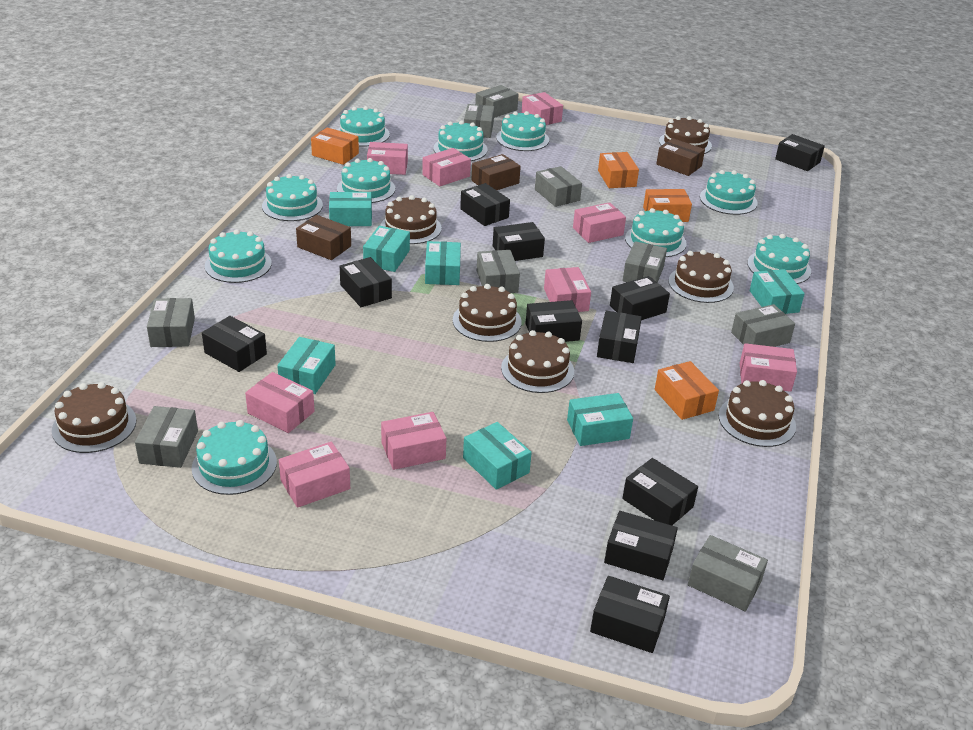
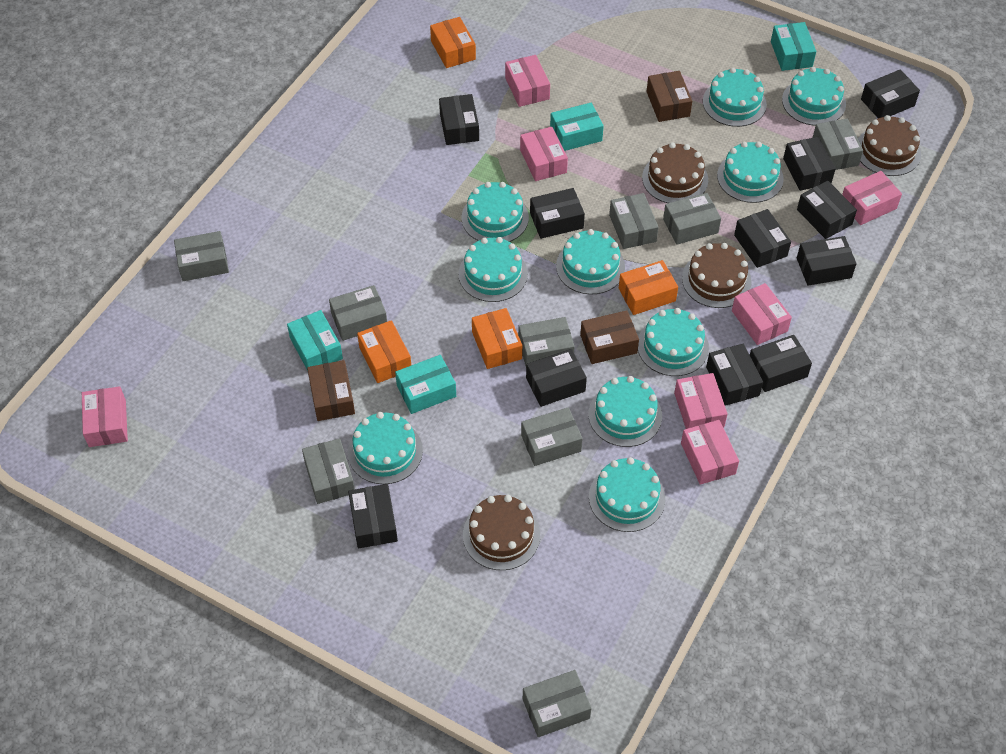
brown cake: 7 -> 4
pink box: 9 -> 7
turquoise box: 7 -> 4

